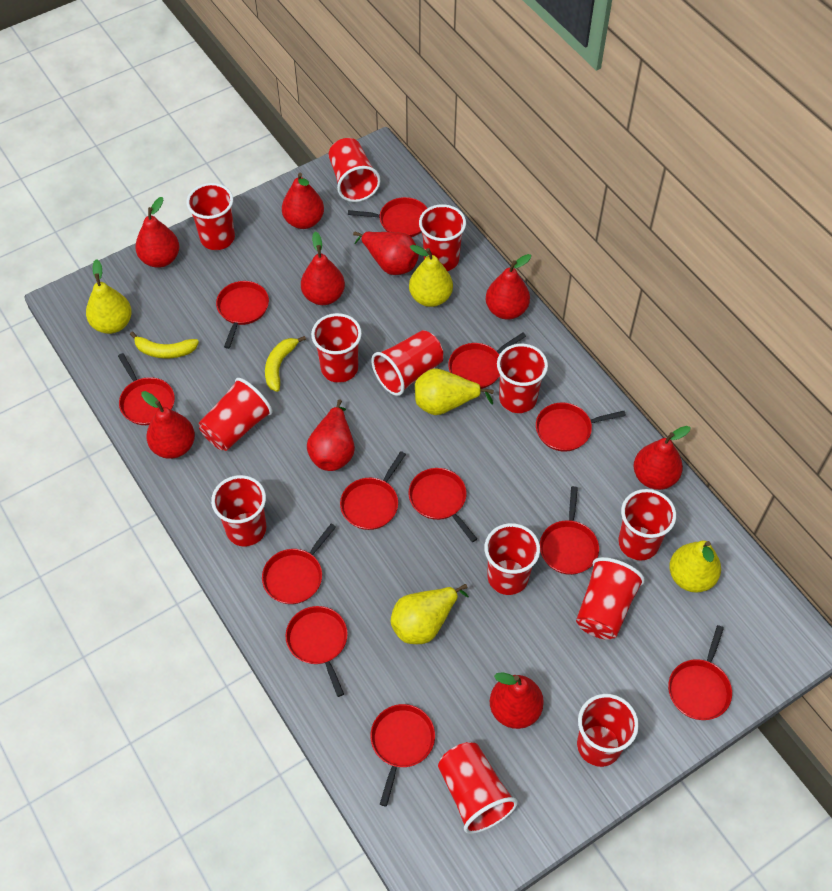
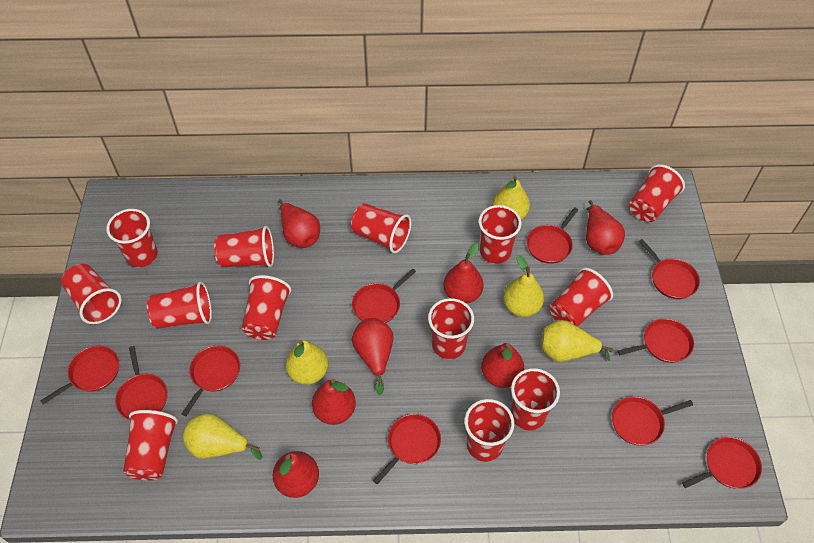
red pan: 12 -> 10
red pear: 9 -> 7
yellow banana: 2 -> 0

